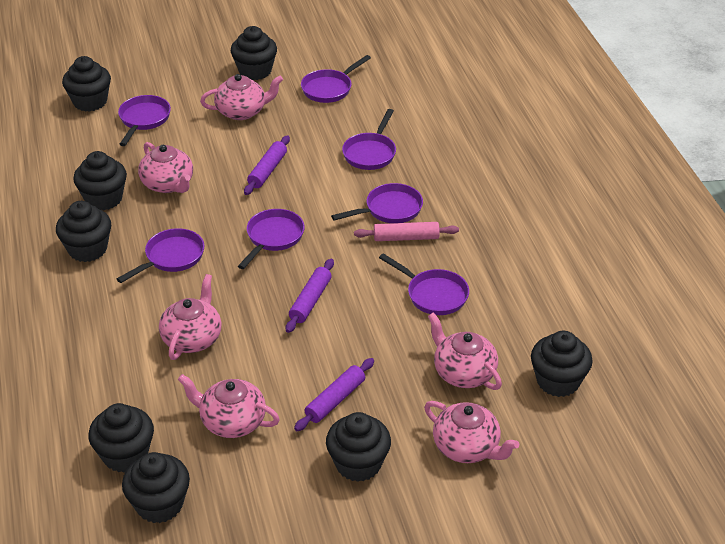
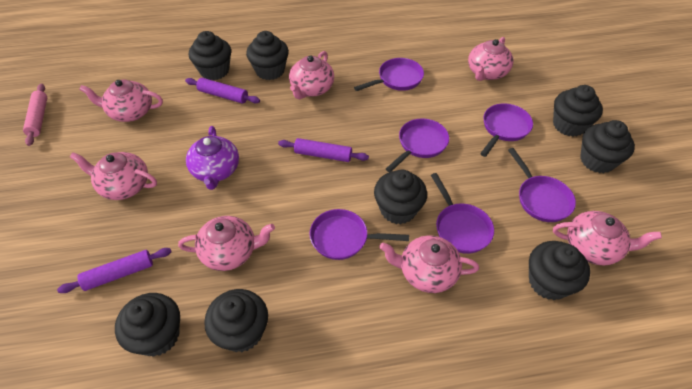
pink teapot: 6 -> 7
purple pan: 7 -> 6
purple teapot: 0 -> 1

